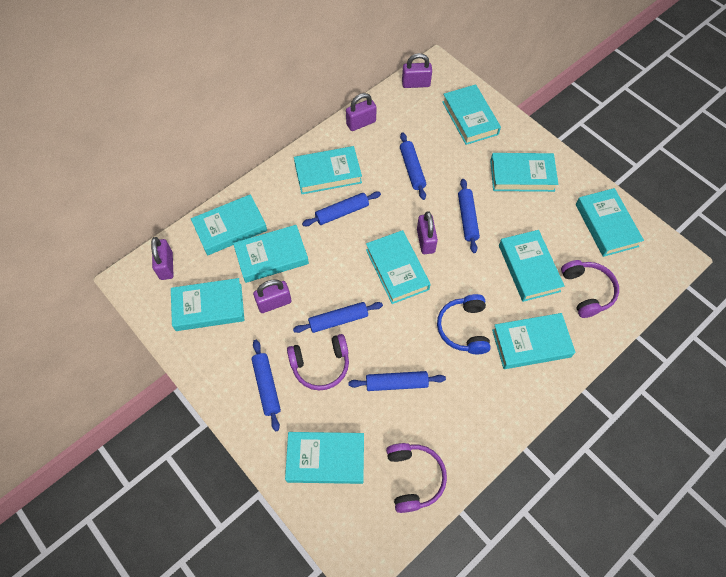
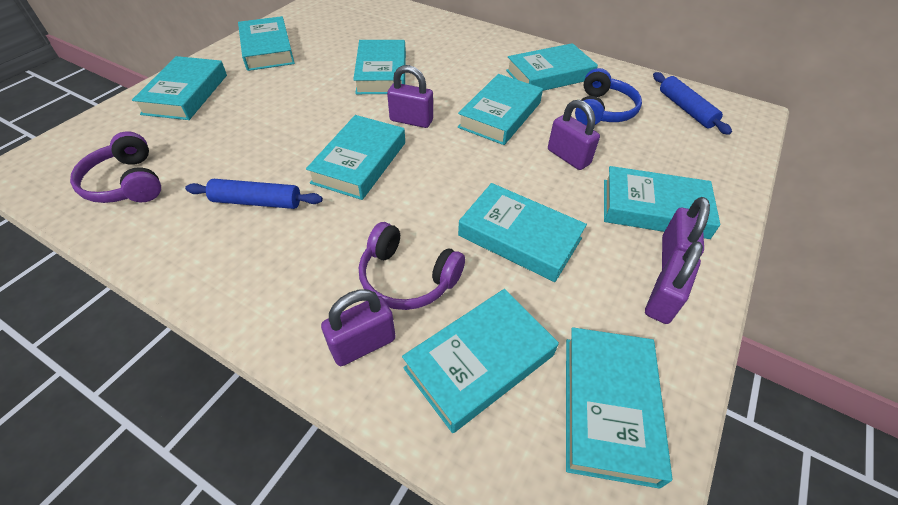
blue rolling pin: 6 -> 2
purple headphones: 3 -> 2
turquoise book: 11 -> 10

